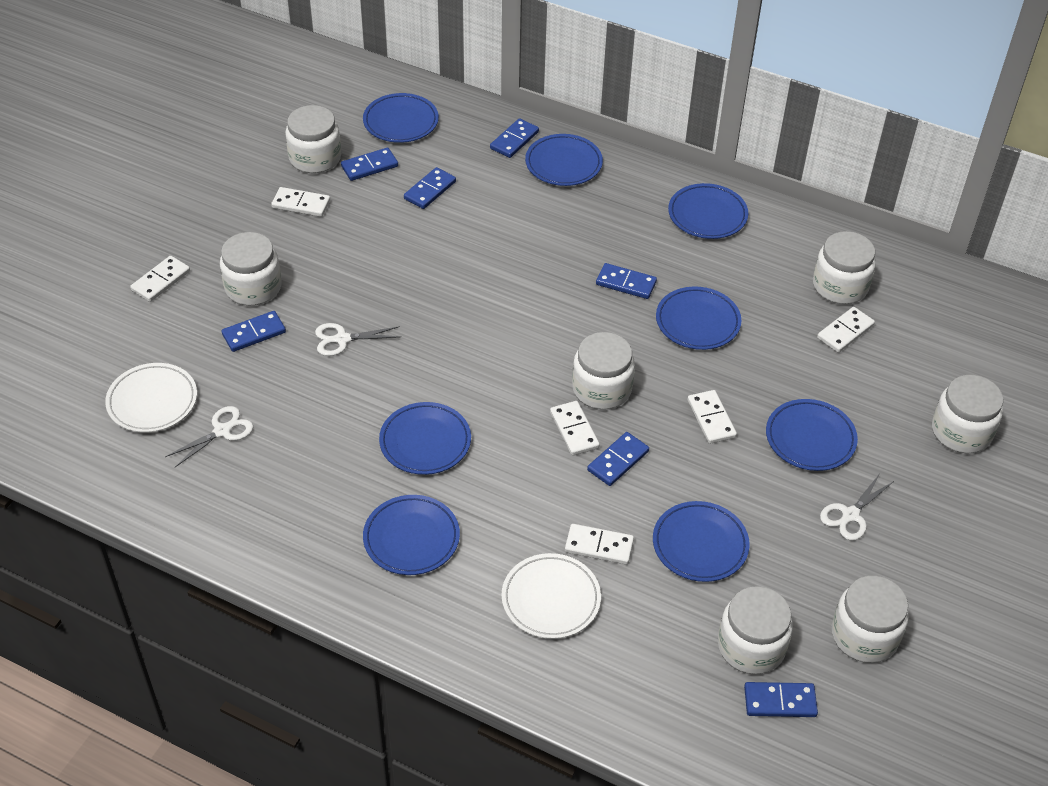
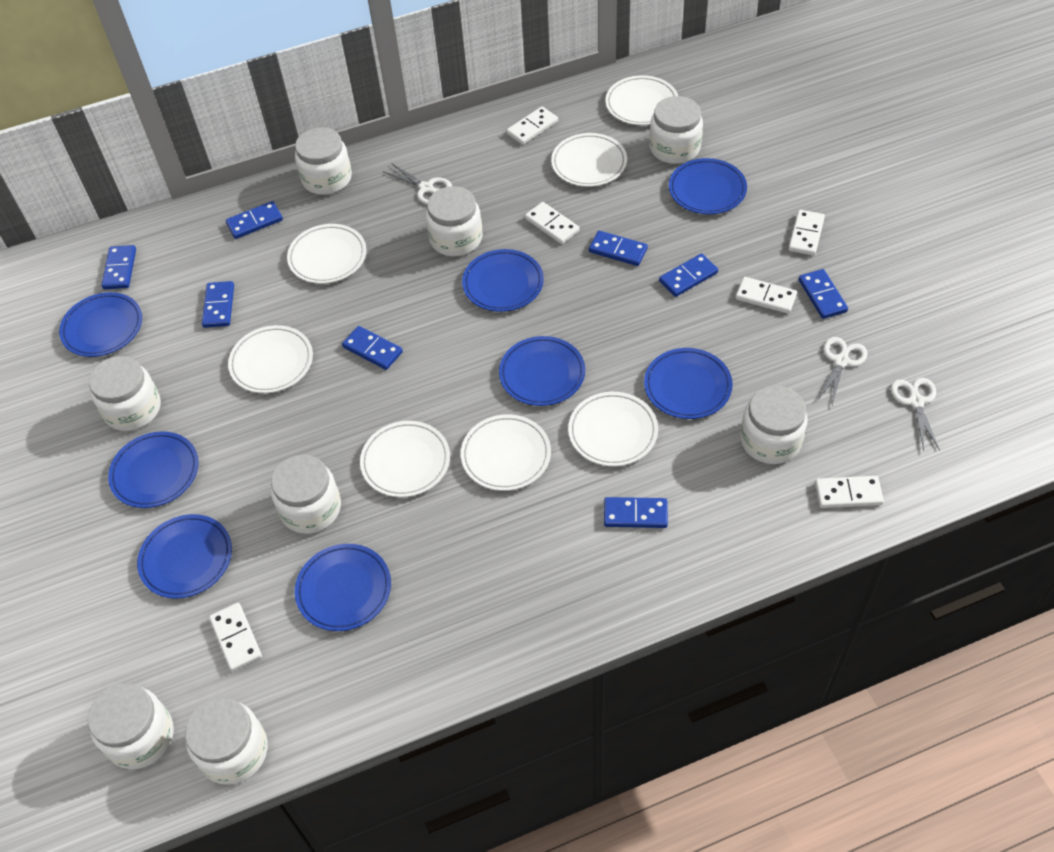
blue domino: 7 -> 8
white jar: 7 -> 8
white plate: 2 -> 7

